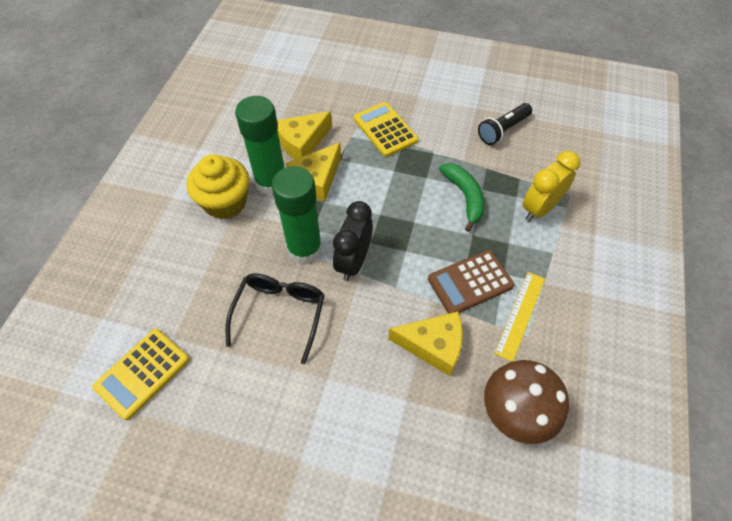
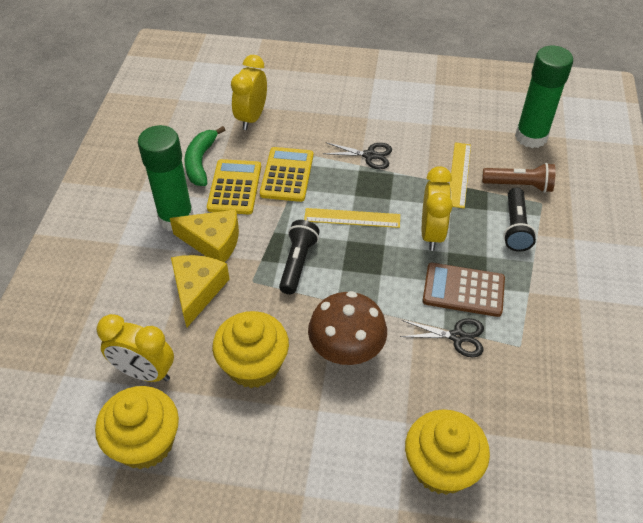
black clock: 1 -> 0
black flashlight: 1 -> 2
black glasses: 1 -> 0
black scissors: 0 -> 2
brown flashlight: 0 -> 1
yellow cheese: 3 -> 2
yellow clock: 1 -> 3
yellow cupcake: 1 -> 3
yellow ruler: 1 -> 2

